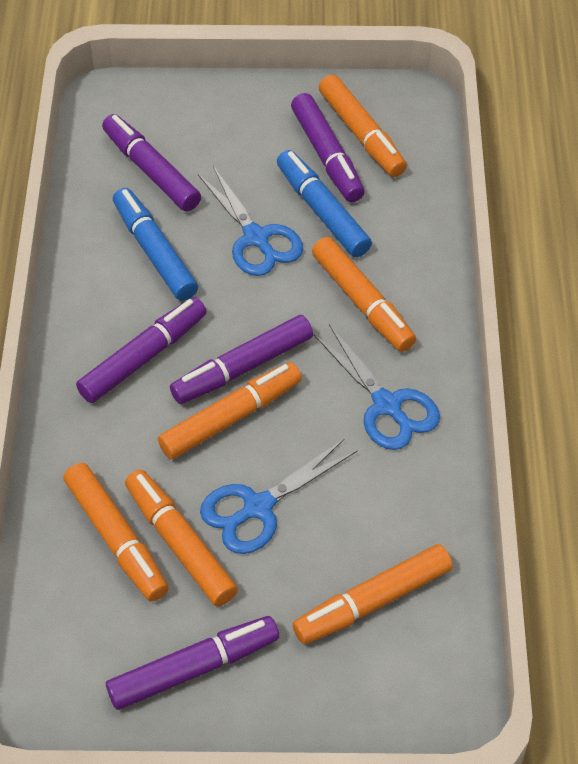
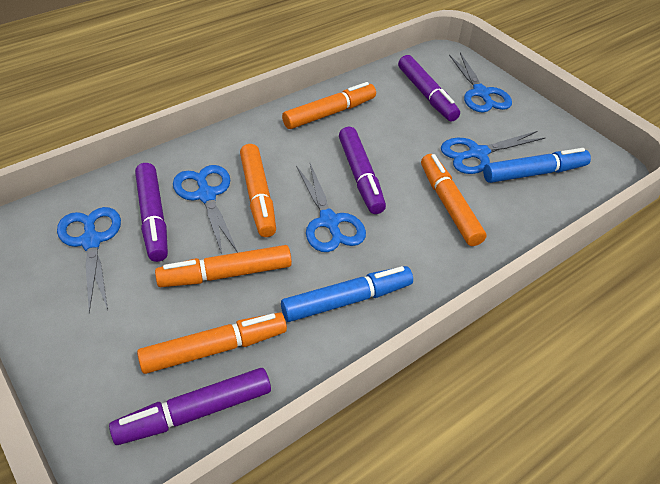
blue scissors: 3 -> 5
orange marker: 6 -> 5
purple marker: 5 -> 4

